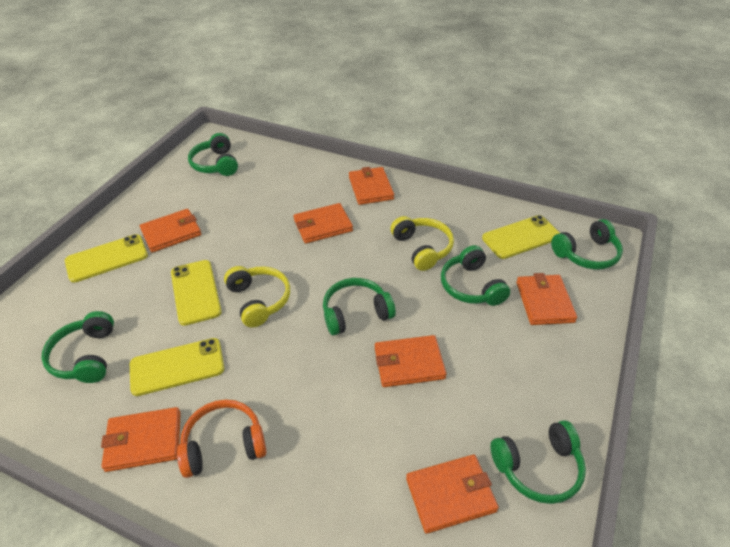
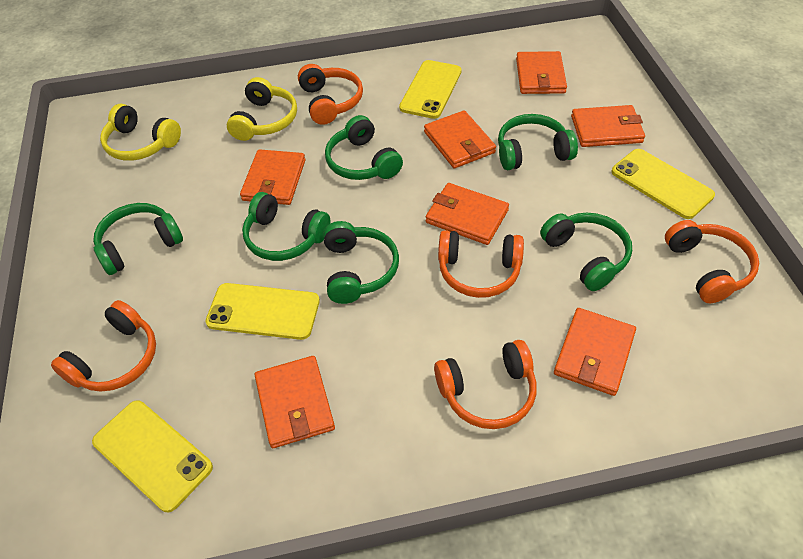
orange headphones: 1 -> 5

